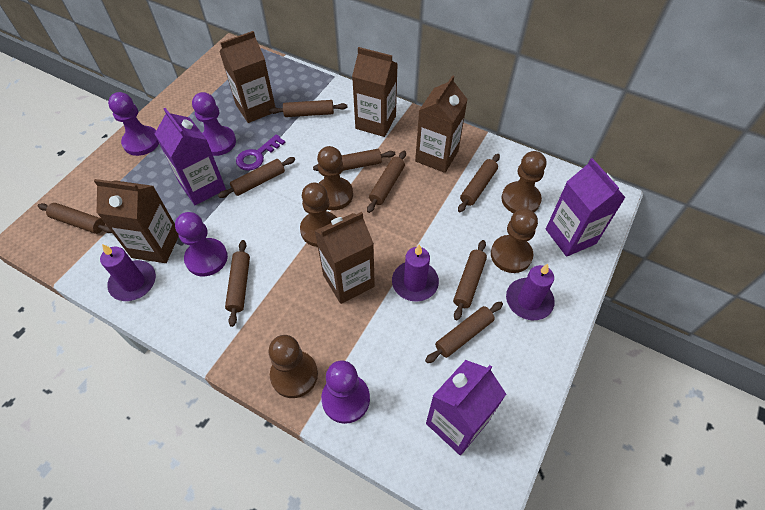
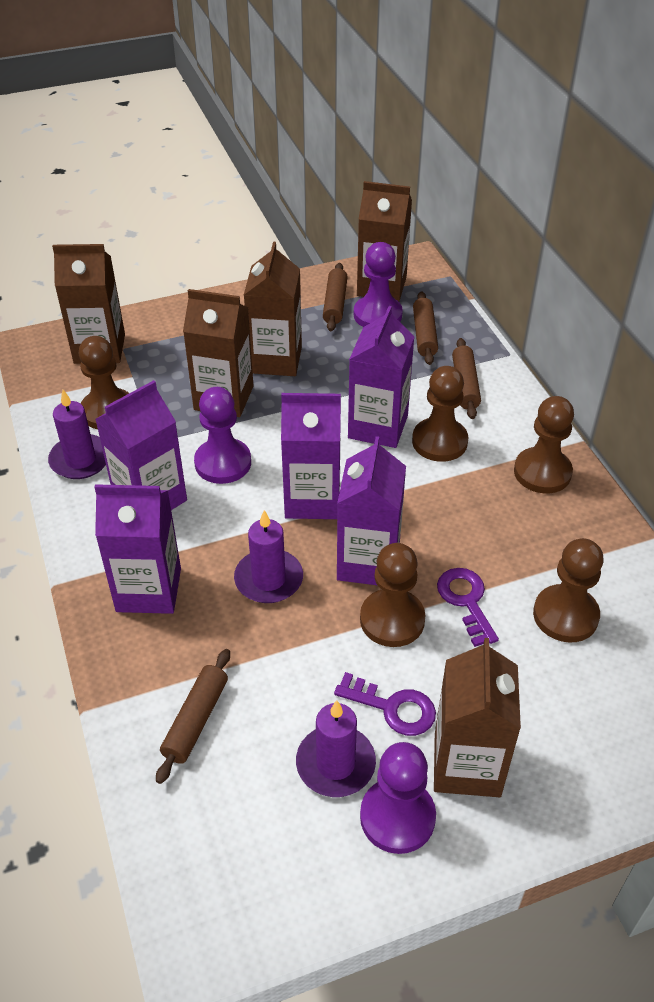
brown rolling pin: 9 -> 4
purple carton: 3 -> 5
purple key: 1 -> 2
purple pawn: 4 -> 3

